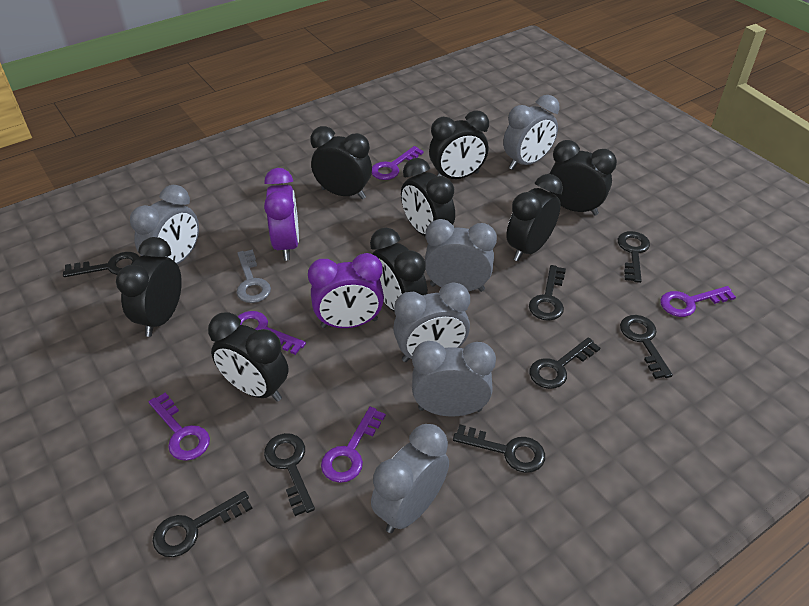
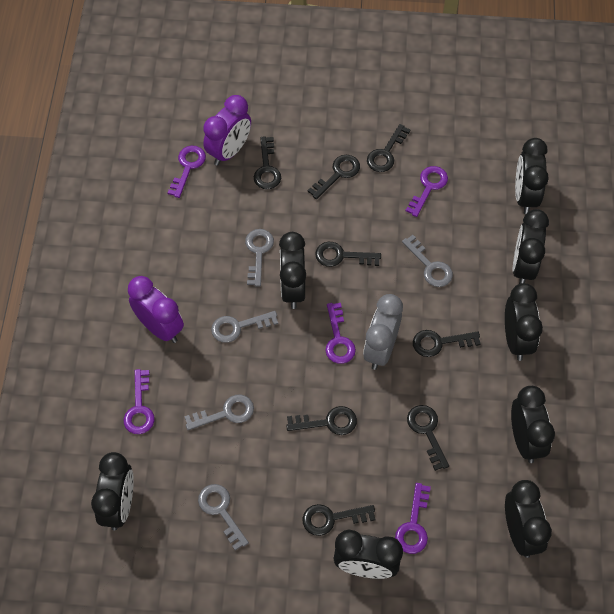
grey clock: 6 -> 1
grey key: 1 -> 5

